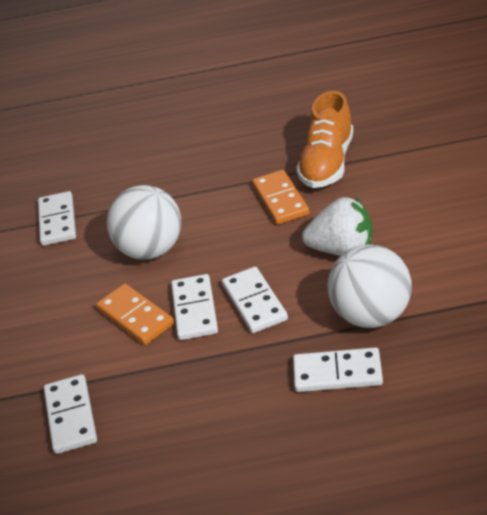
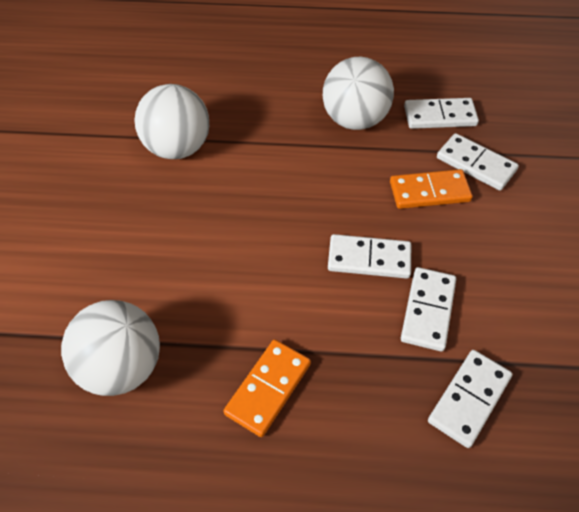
orange shoe: 1 -> 0
white ball: 2 -> 3
white strawberry: 1 -> 0

